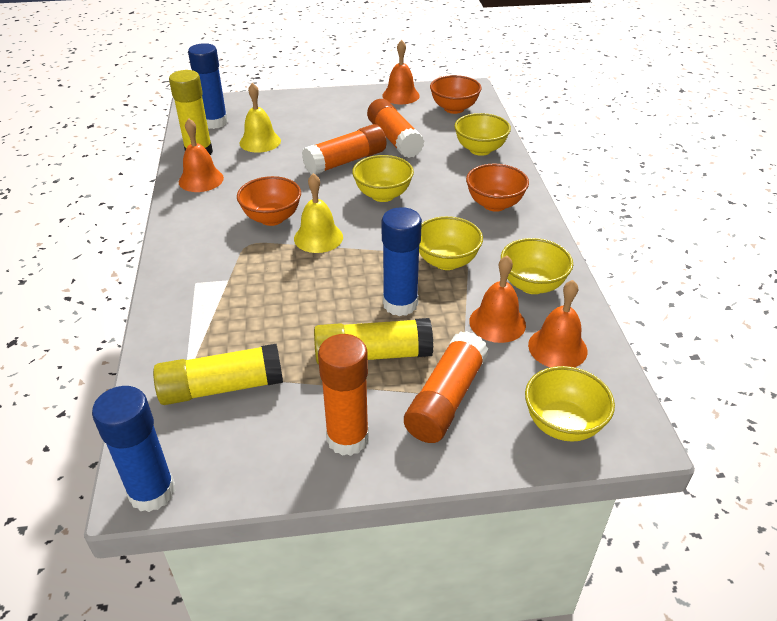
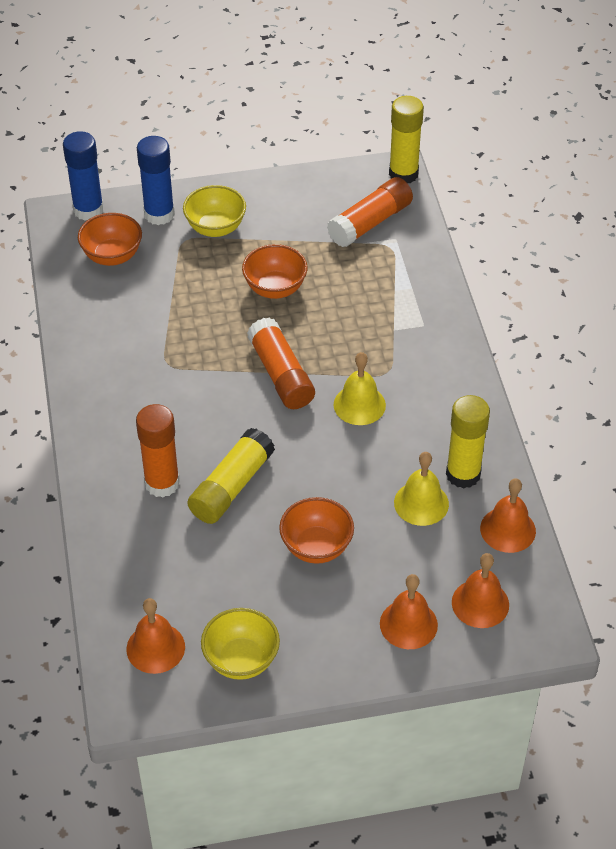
blue glue stick: 3 -> 2
orange glue stick: 4 -> 3
yellow bowl: 5 -> 2

